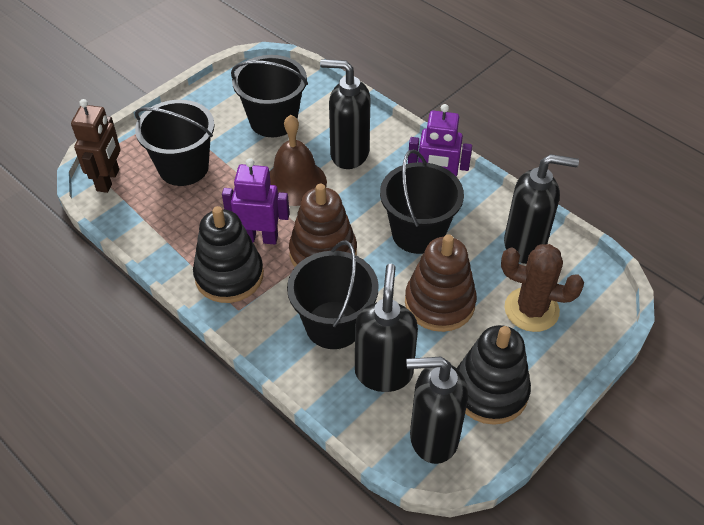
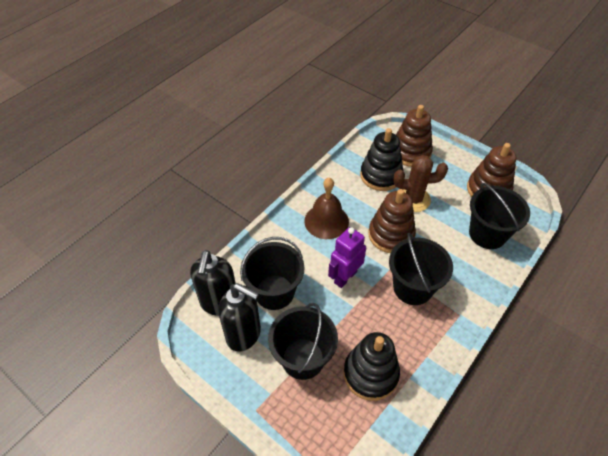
black soap dispenser: 4 -> 2
brown robot: 1 -> 0
brown stacking toy: 2 -> 3
purple robot: 2 -> 1

